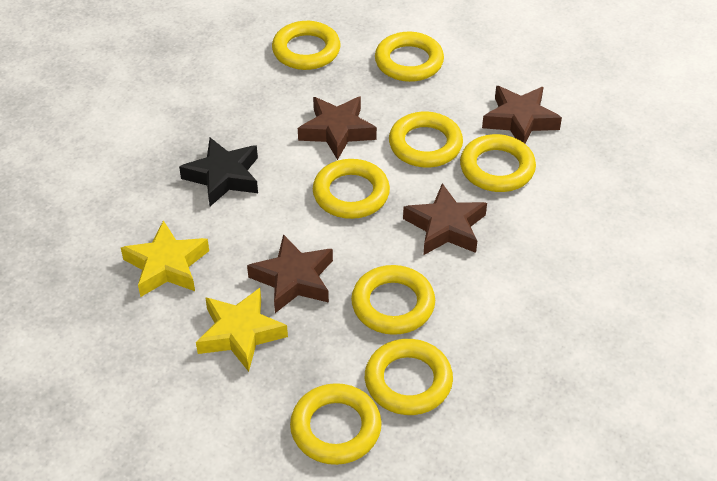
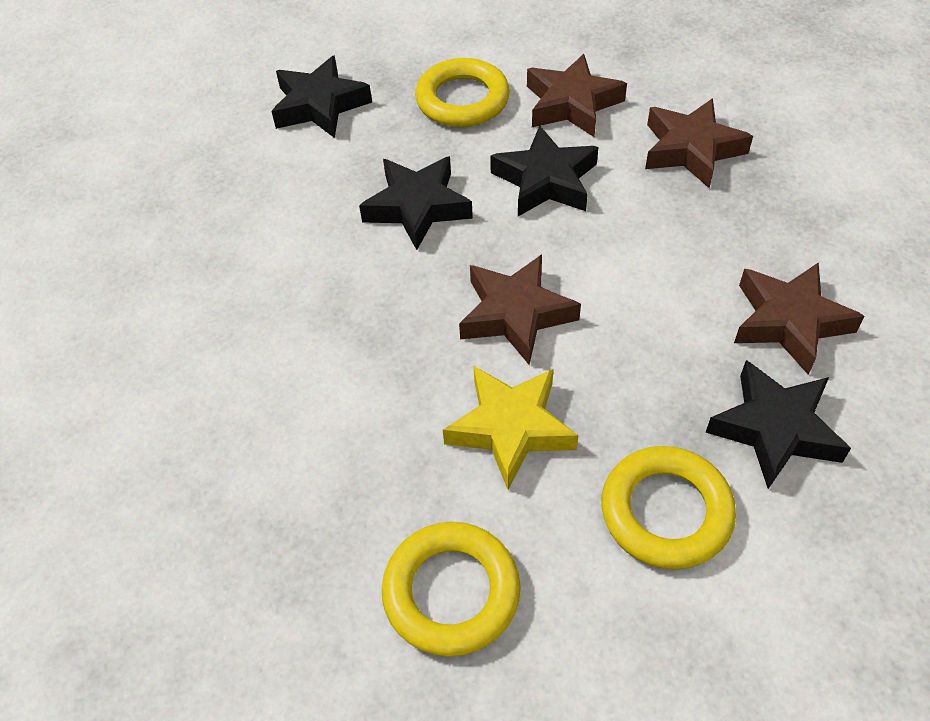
black star: 1 -> 4
yellow ring: 8 -> 3
yellow star: 2 -> 1

